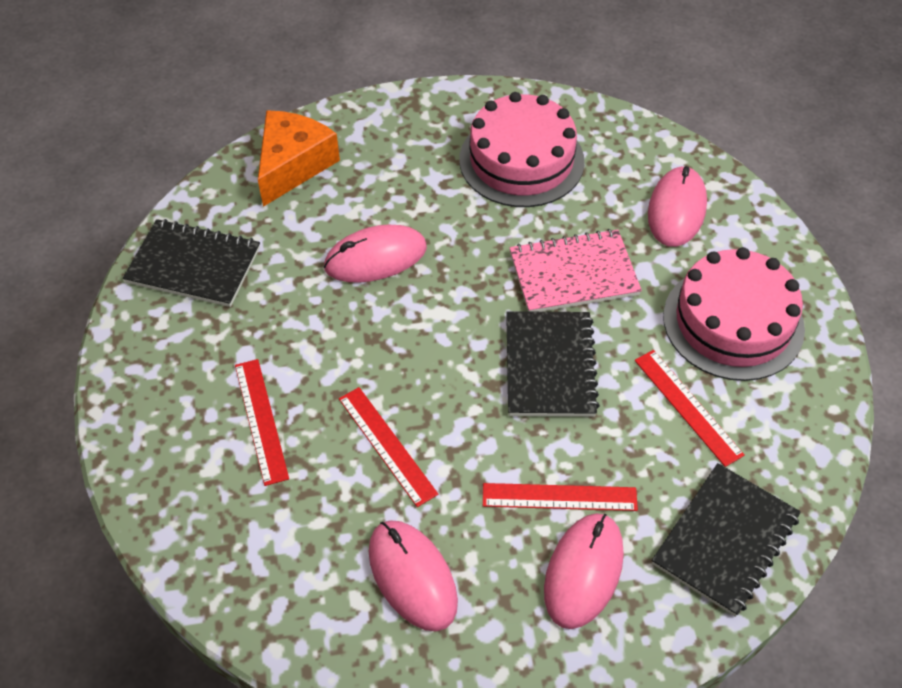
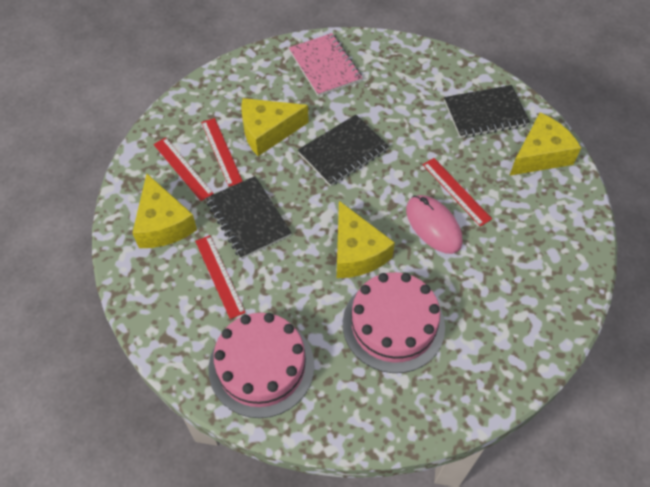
orange cheese: 1 -> 0
pink mouse: 4 -> 1
yellow cheese: 0 -> 4

